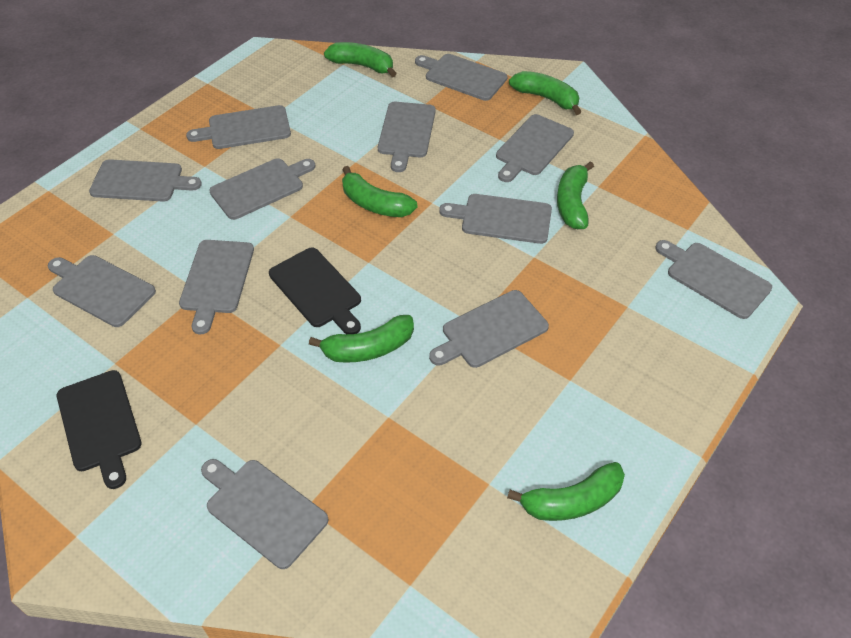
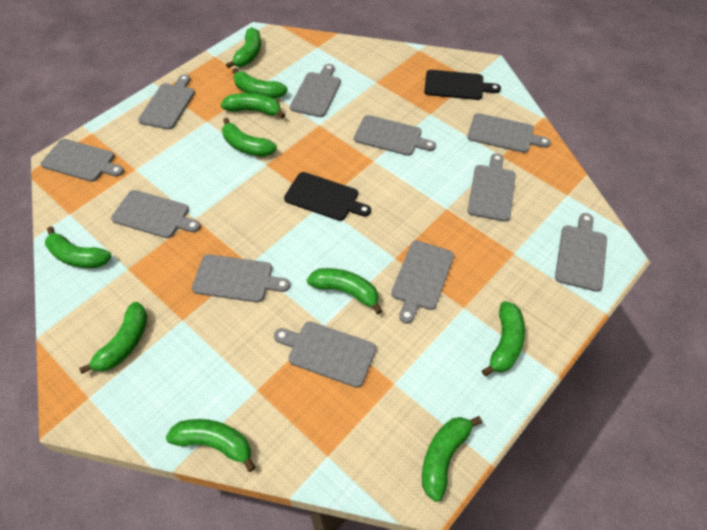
green banana: 6 -> 10
grey cutting board: 12 -> 11

